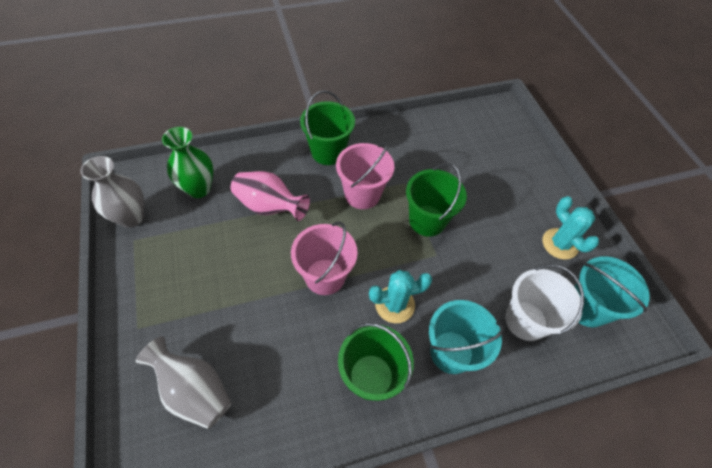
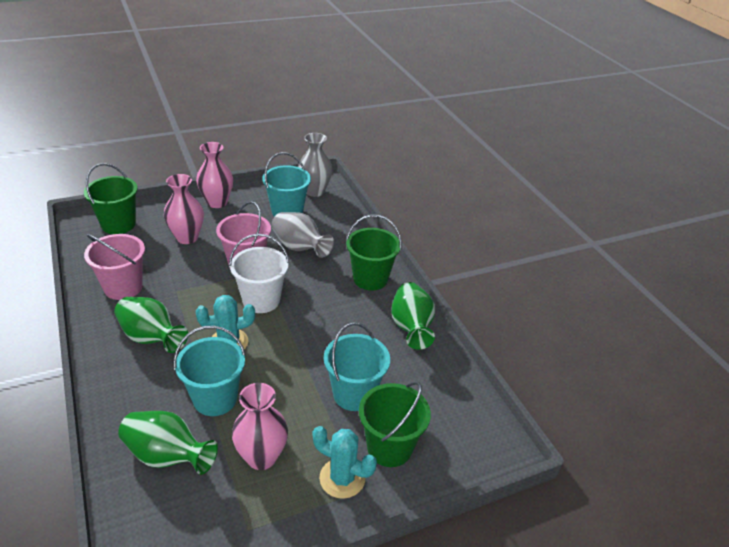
green vase: 1 -> 3
pink vase: 1 -> 3
turquoise bucket: 2 -> 3

